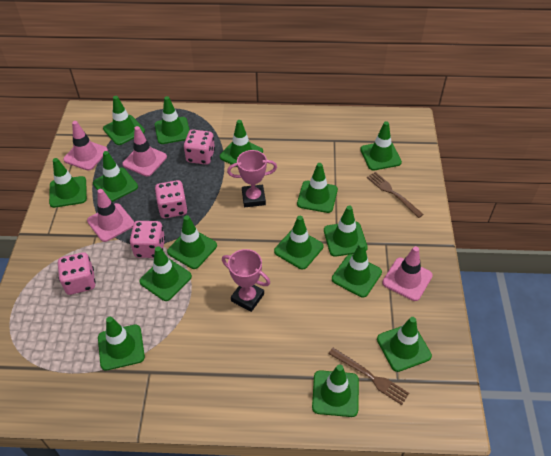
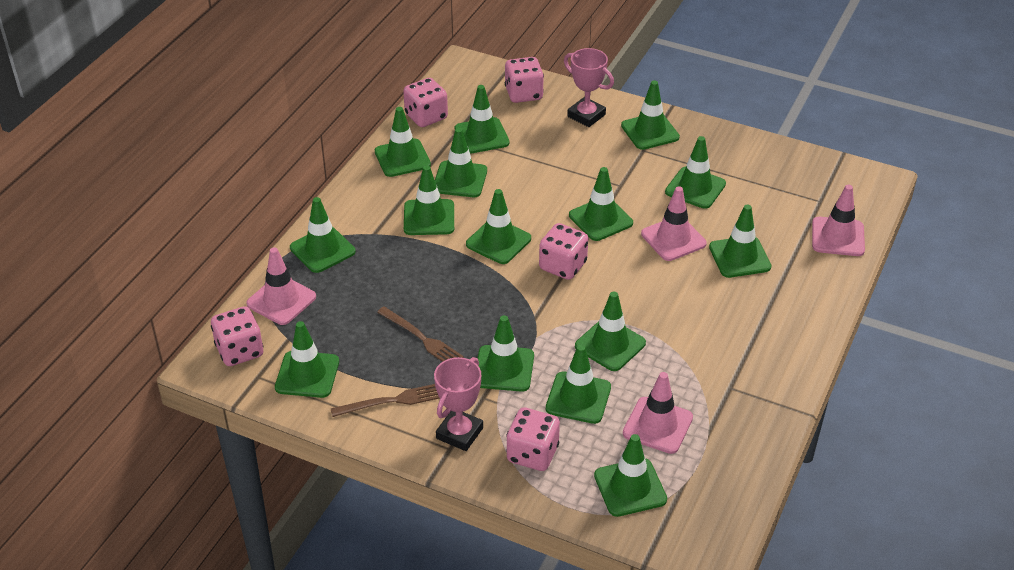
pink dice: 4 -> 5

